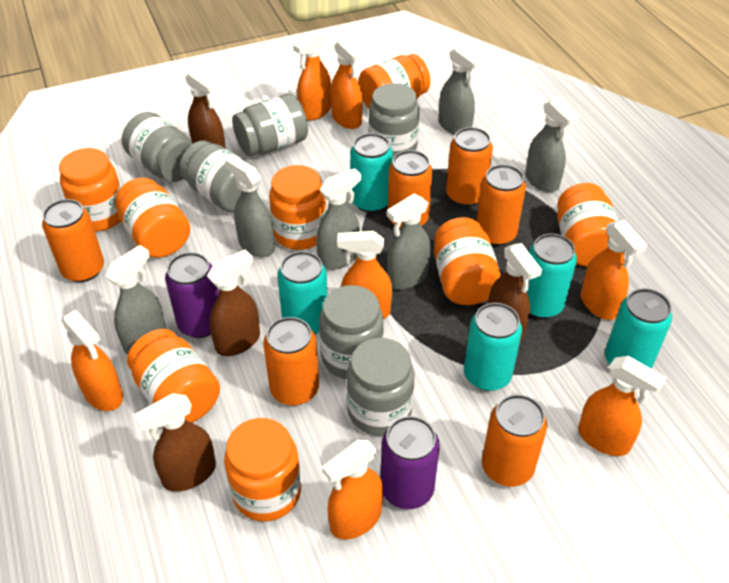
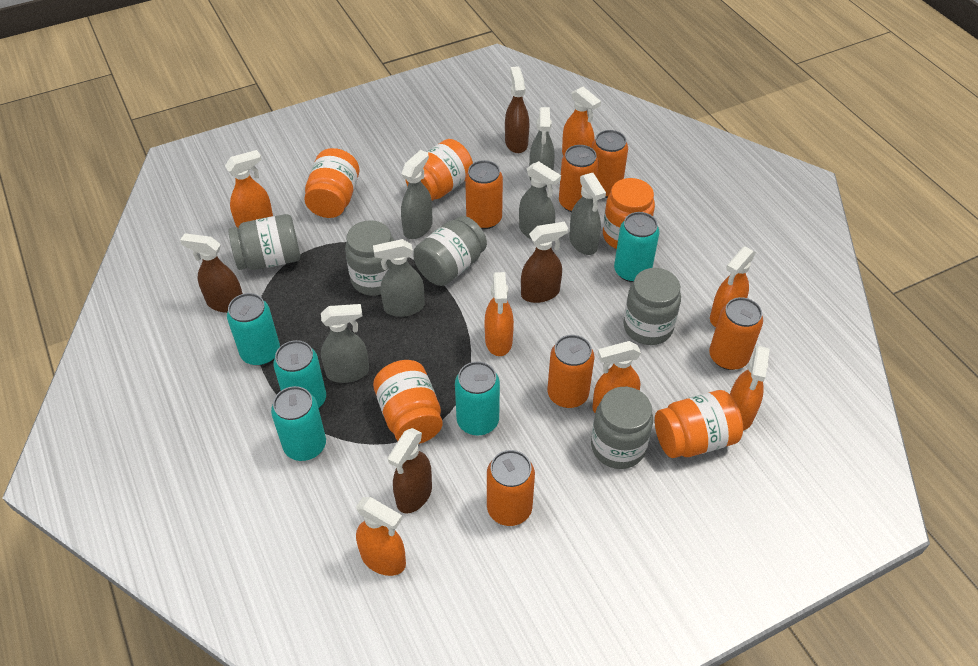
grey jar: 6 -> 5
orange jar: 8 -> 5
purple can: 2 -> 0

